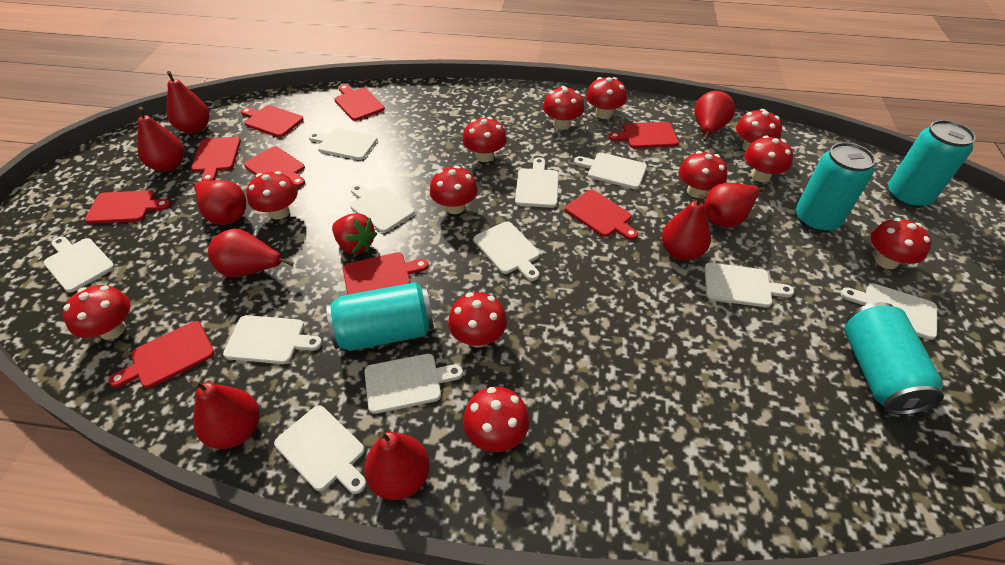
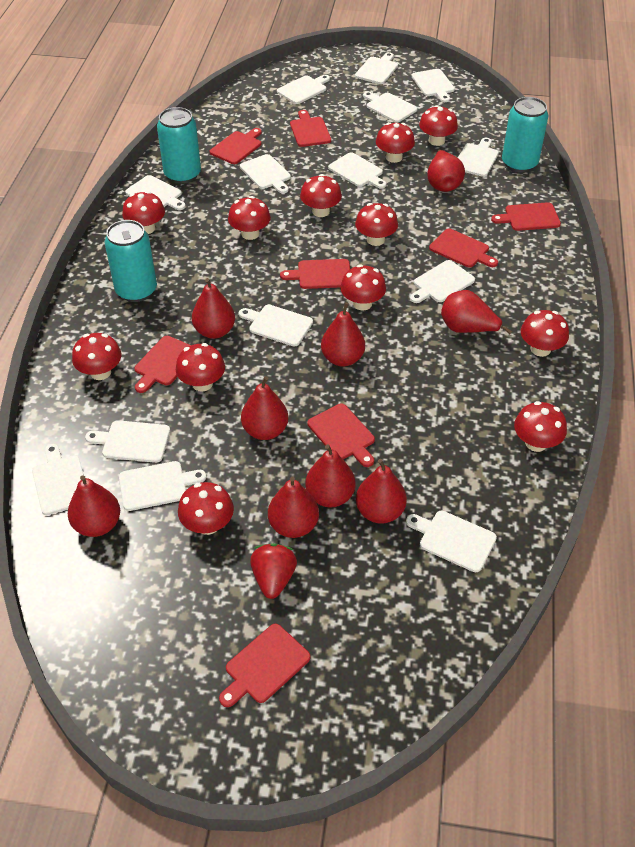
red cutting board: 9 -> 8
turquoise can: 4 -> 3
white cutting board: 11 -> 14

